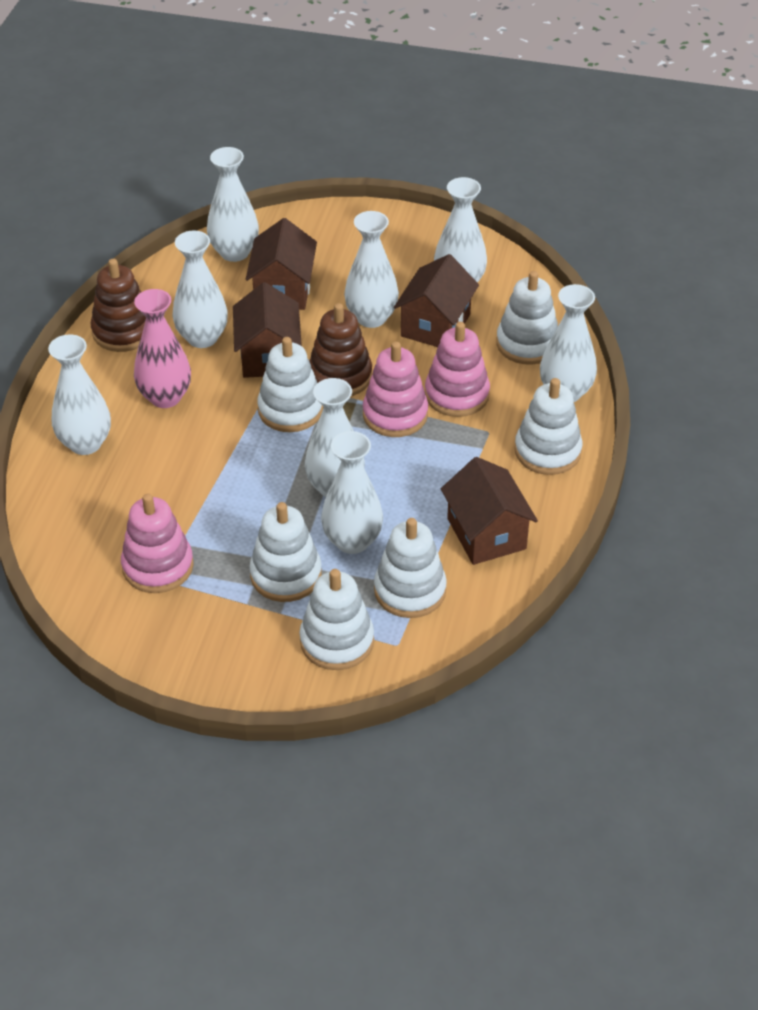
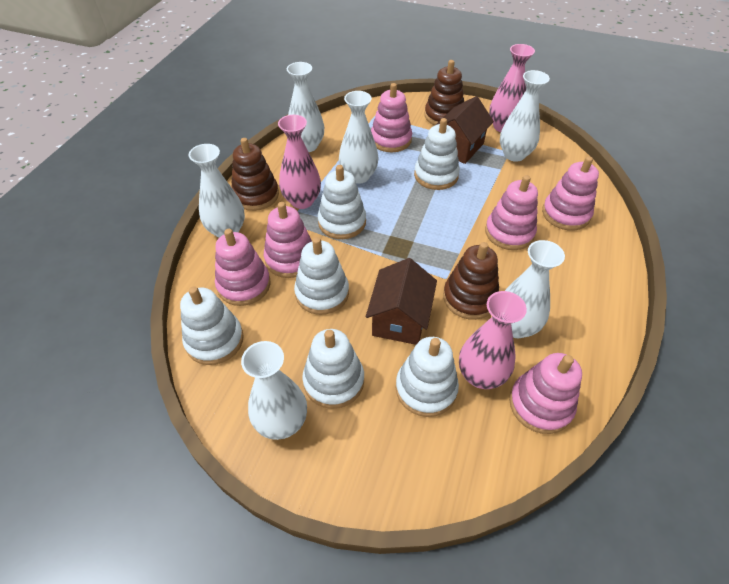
brown house: 4 -> 2
brown stacking toy: 2 -> 3
pink stacking toy: 3 -> 6
pink vase: 1 -> 3
white vase: 8 -> 6

